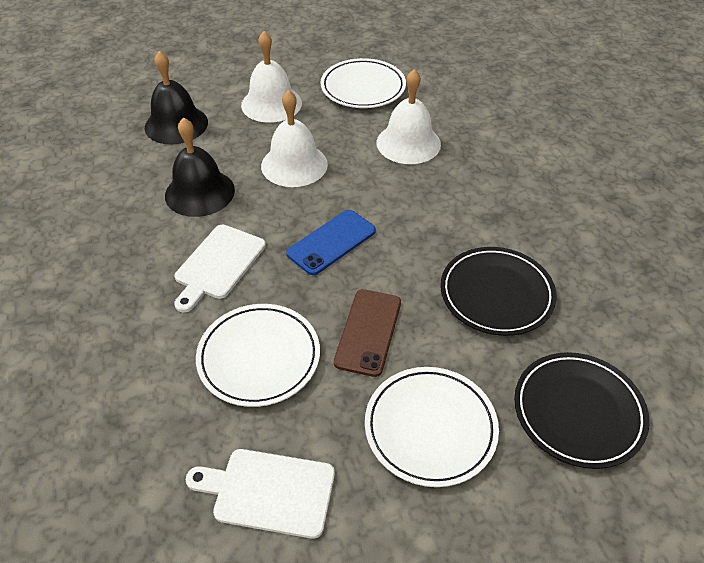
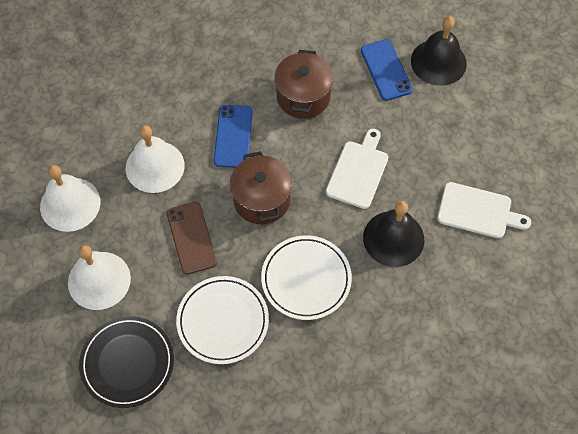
black plate: 2 -> 1
blue phone: 1 -> 2
brown pot: 0 -> 2
white plate: 3 -> 2

